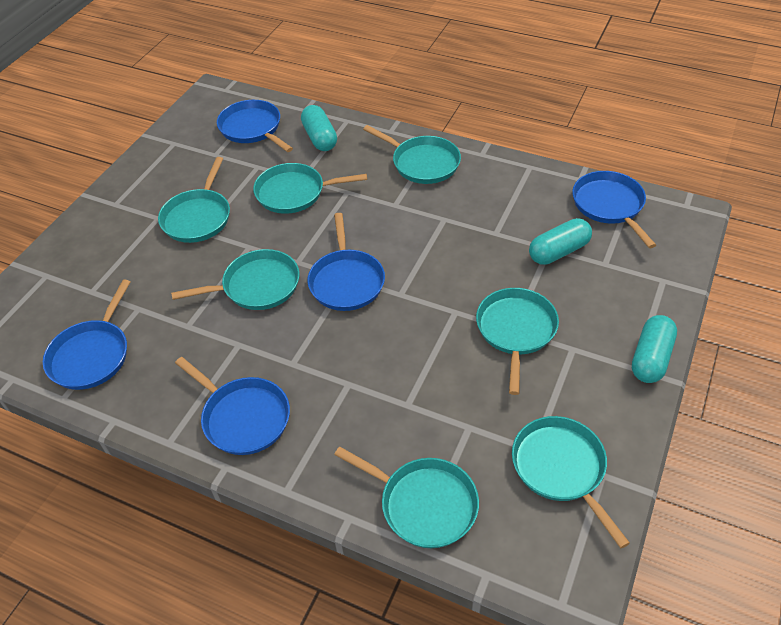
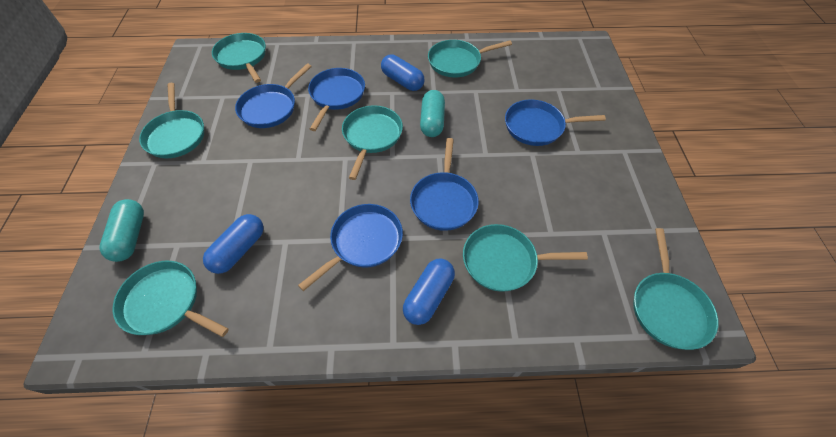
blue capsule: 0 -> 3
turquoise capsule: 3 -> 2

